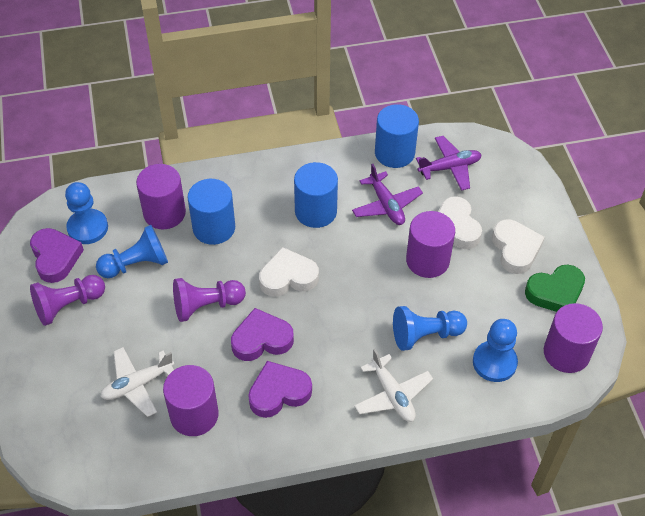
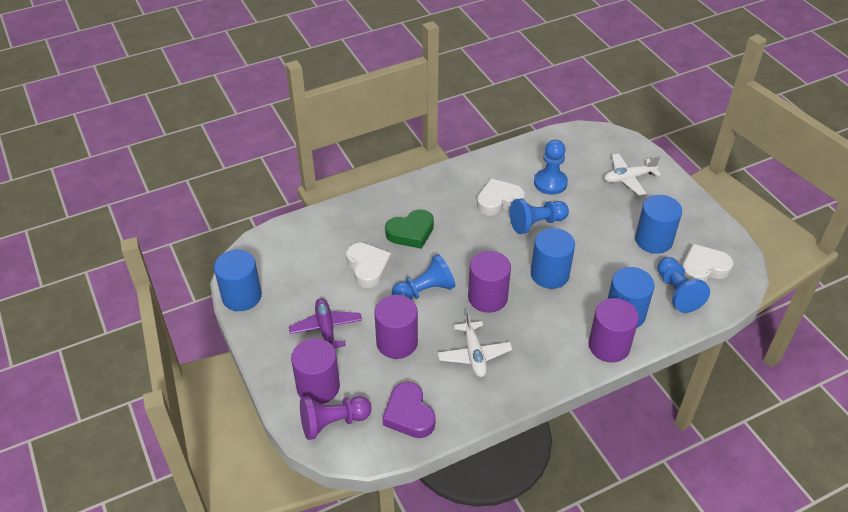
blue cylinder: 3 -> 4
purple heart: 3 -> 1
purple pawn: 2 -> 1
purple plane: 2 -> 1

